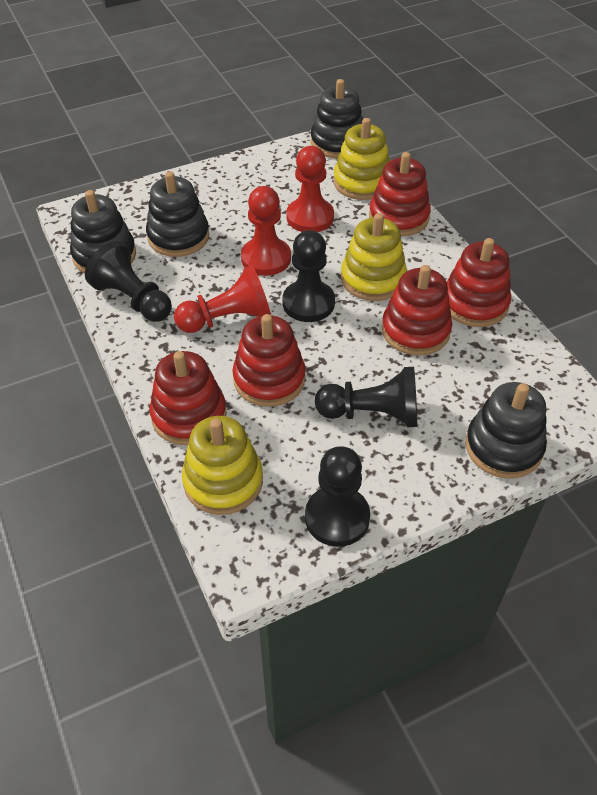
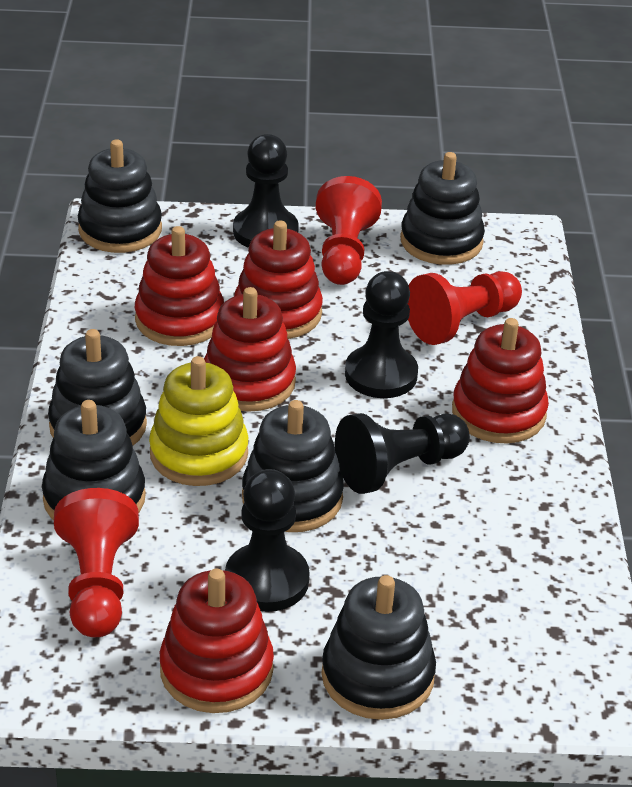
black stacking toy: 4 -> 6
yellow stacking toy: 3 -> 1

